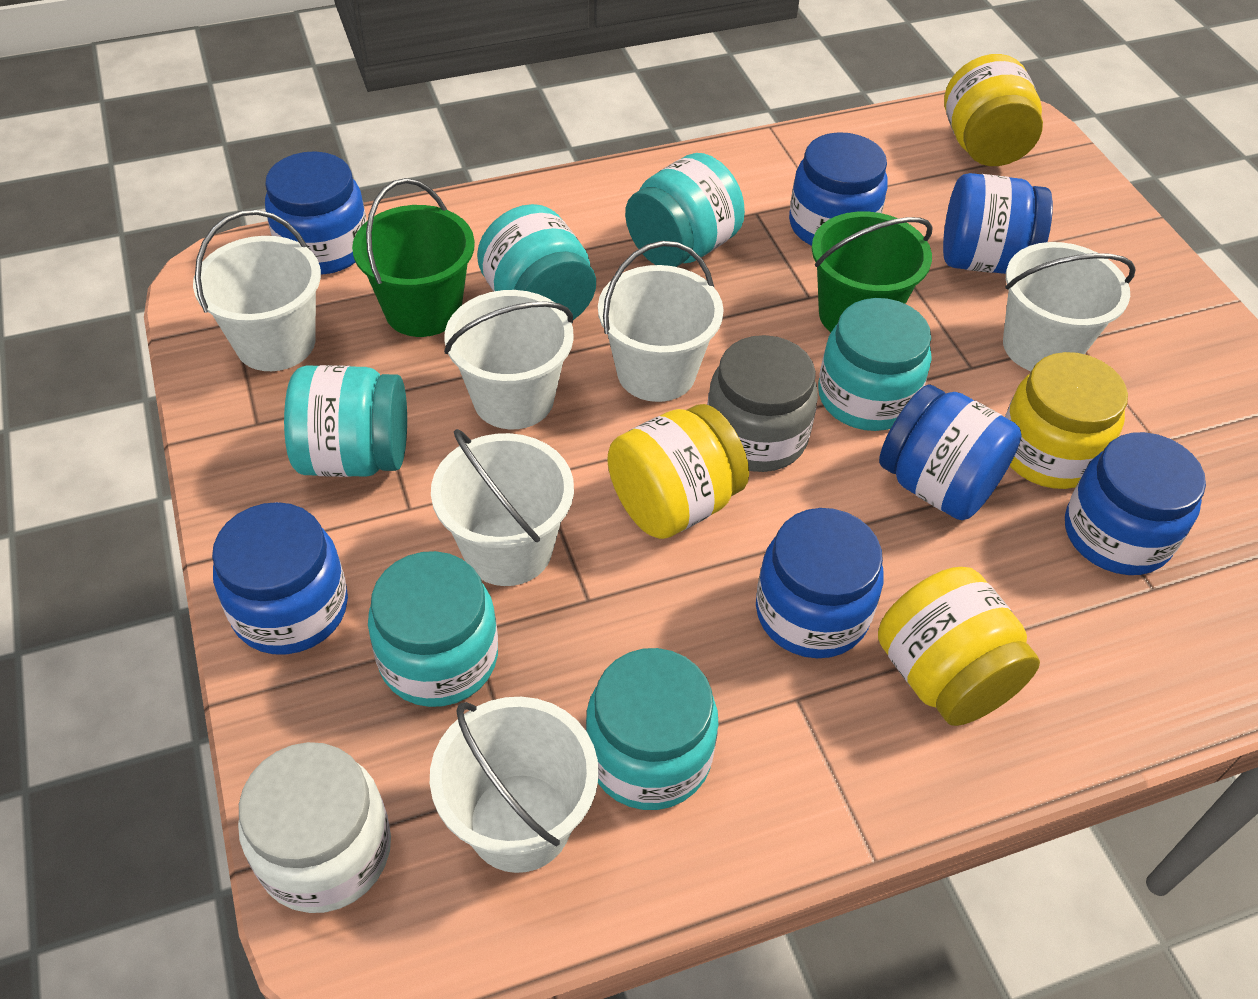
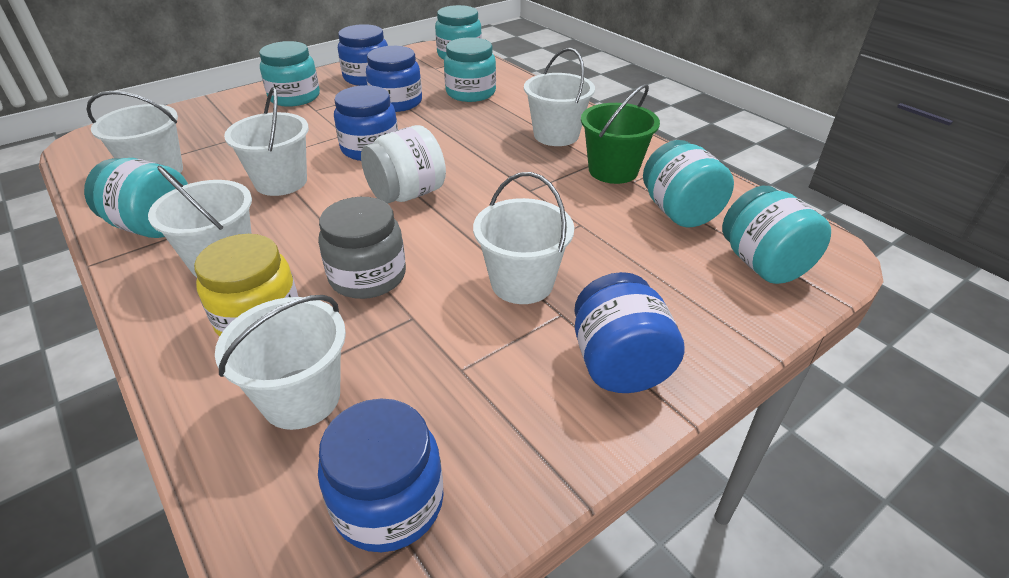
blue jar: 7 -> 5
green bucket: 2 -> 1
yellow jar: 4 -> 1

